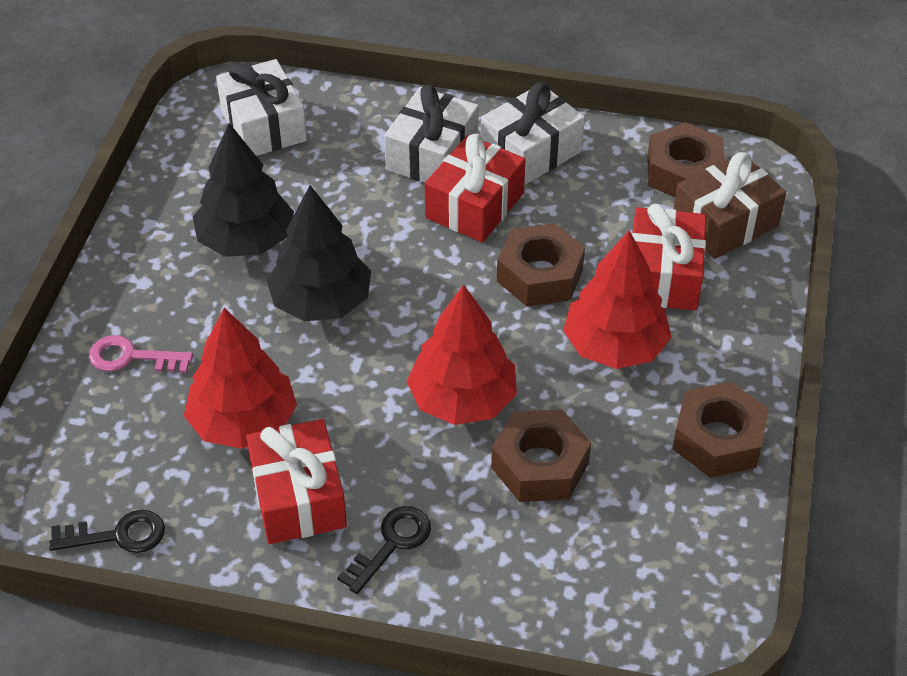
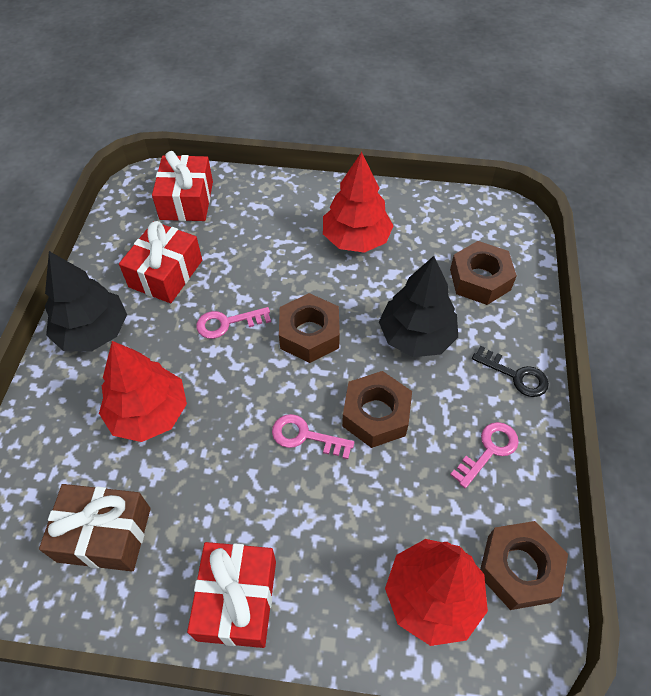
black key: 2 -> 1
pink key: 1 -> 3
white gift: 3 -> 0

